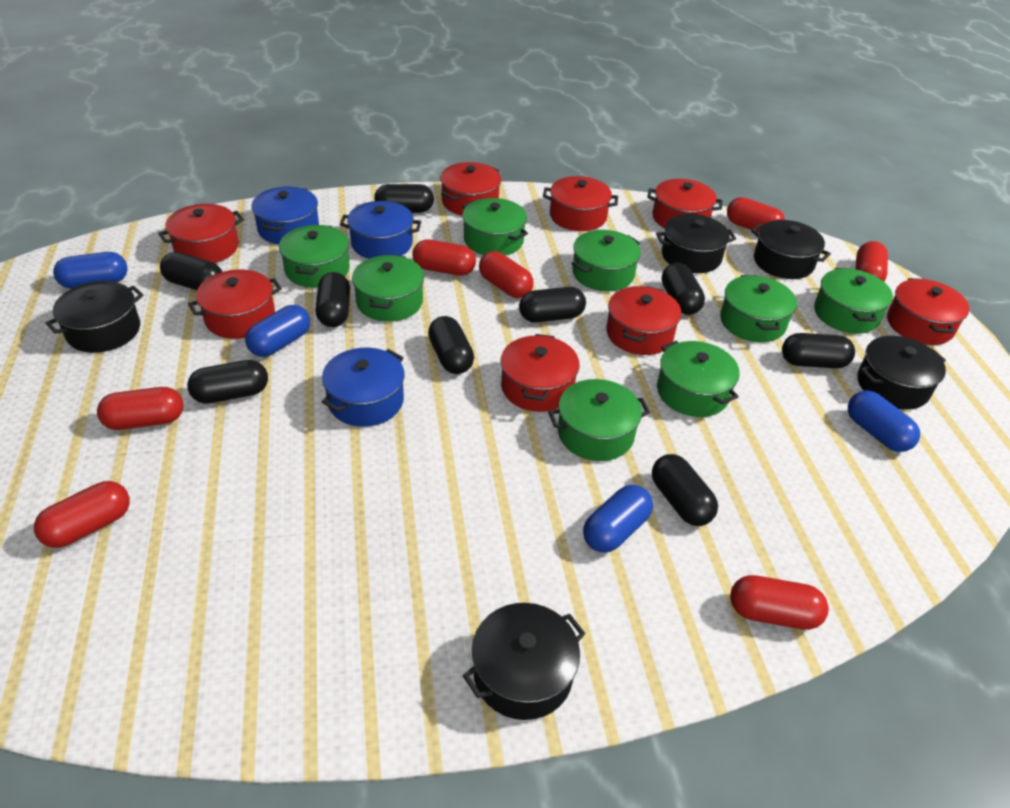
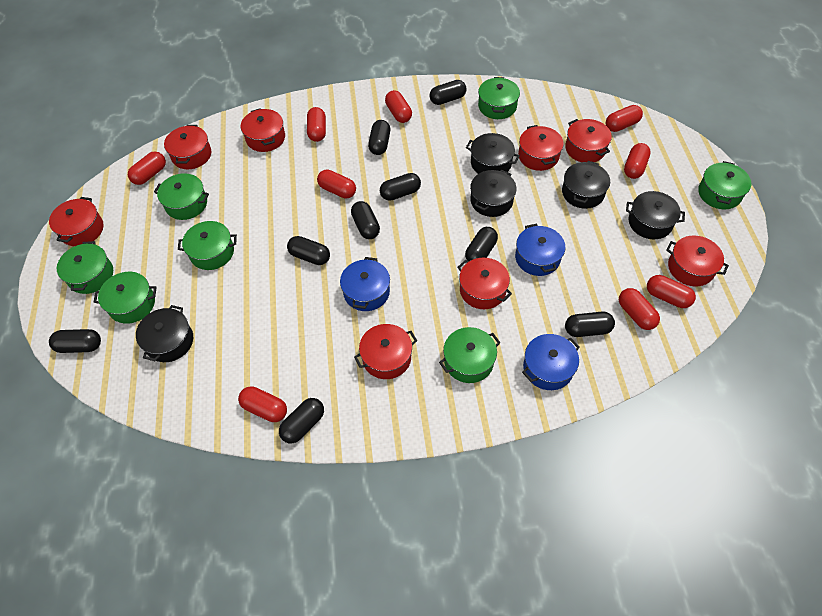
blue capsule: 4 -> 0
green pot: 8 -> 7
red capsule: 7 -> 9

